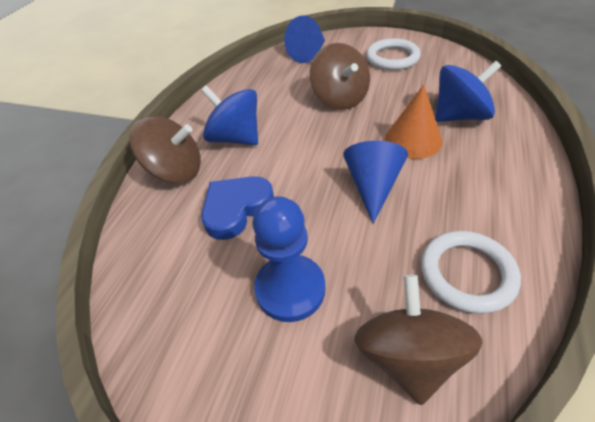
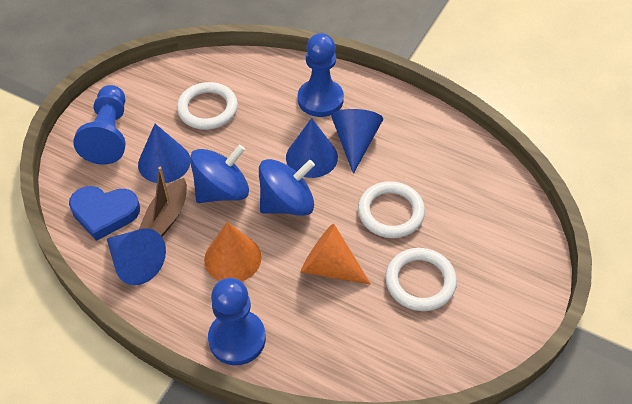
blue cone: 2 -> 4
blue pawn: 1 -> 3
brown boat: 0 -> 1
brown spinning top: 3 -> 0
orange cone: 1 -> 2
white ring: 2 -> 3

